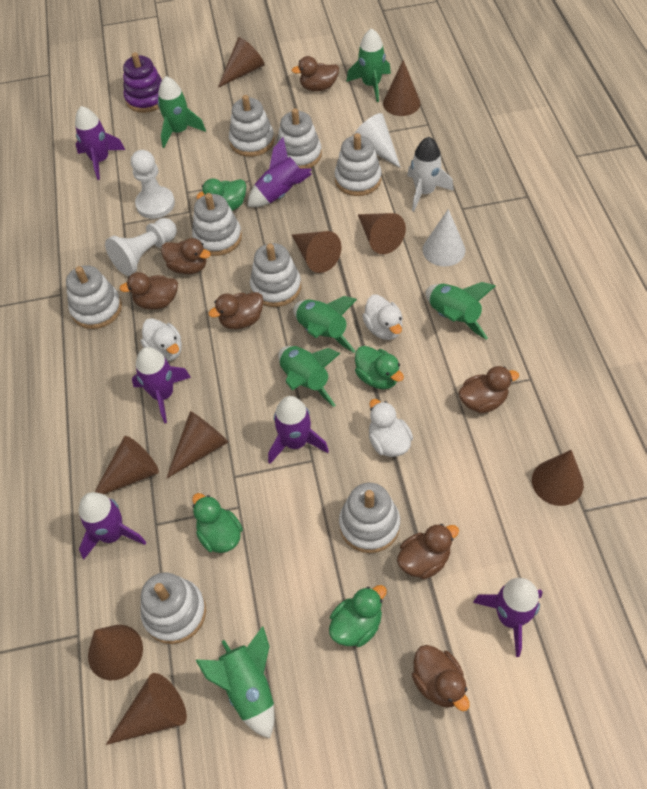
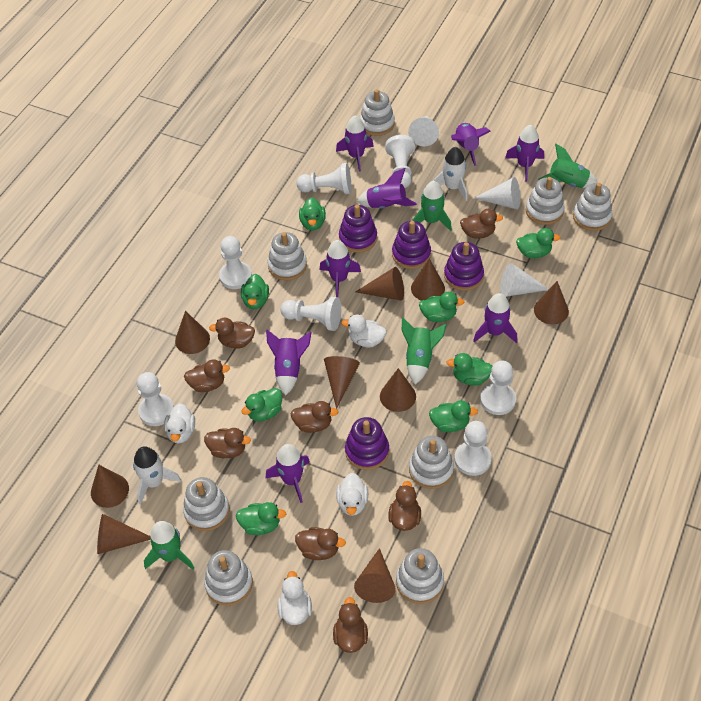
brown duck: 7 -> 8
green duck: 4 -> 8
green rocket: 6 -> 4
purple rocket: 6 -> 8
purple stacking toy: 1 -> 4
white cone: 2 -> 3
white duck: 3 -> 4
white pawn: 2 -> 7
white rocket: 1 -> 2

